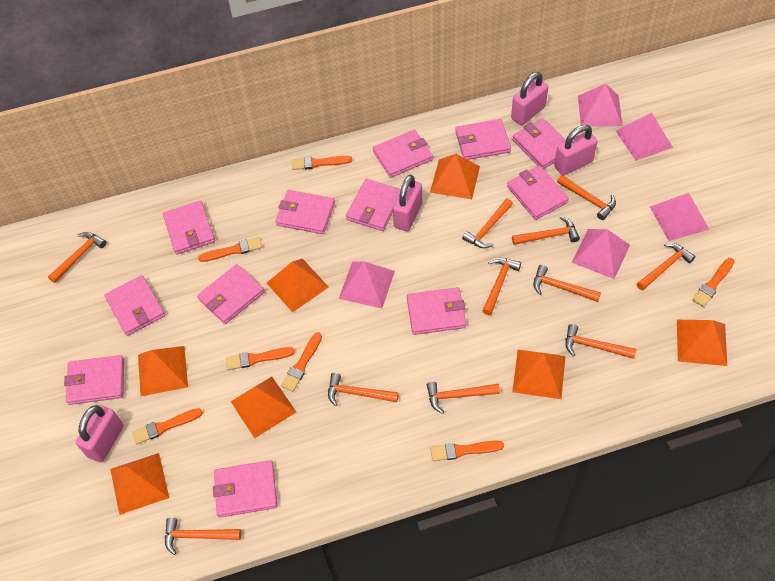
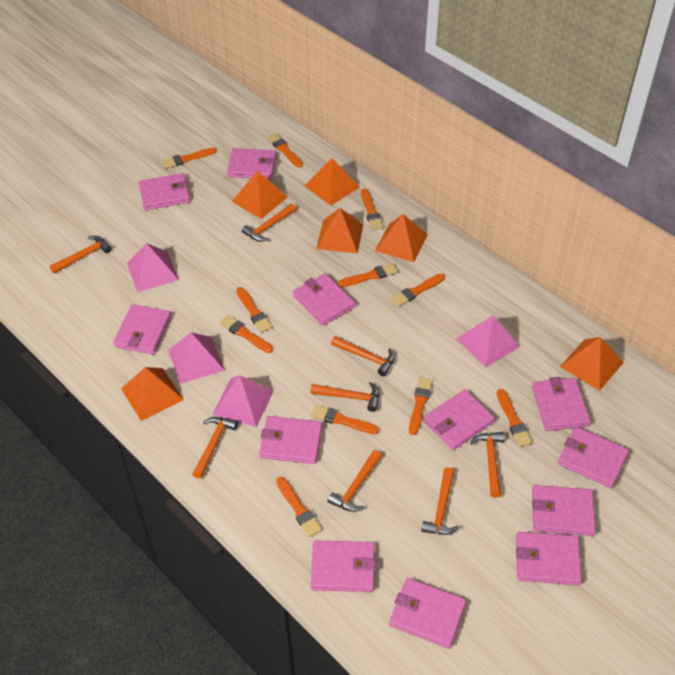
orange brush: 7 -> 11
orange hammer: 11 -> 8
orange pyramid: 7 -> 6
pink padlock: 4 -> 0
pink pyramid: 5 -> 4

